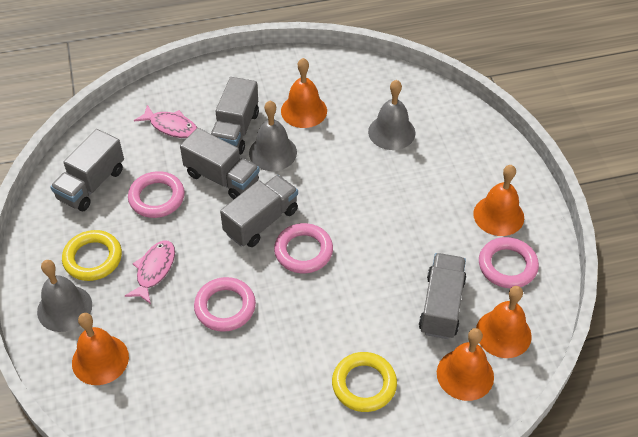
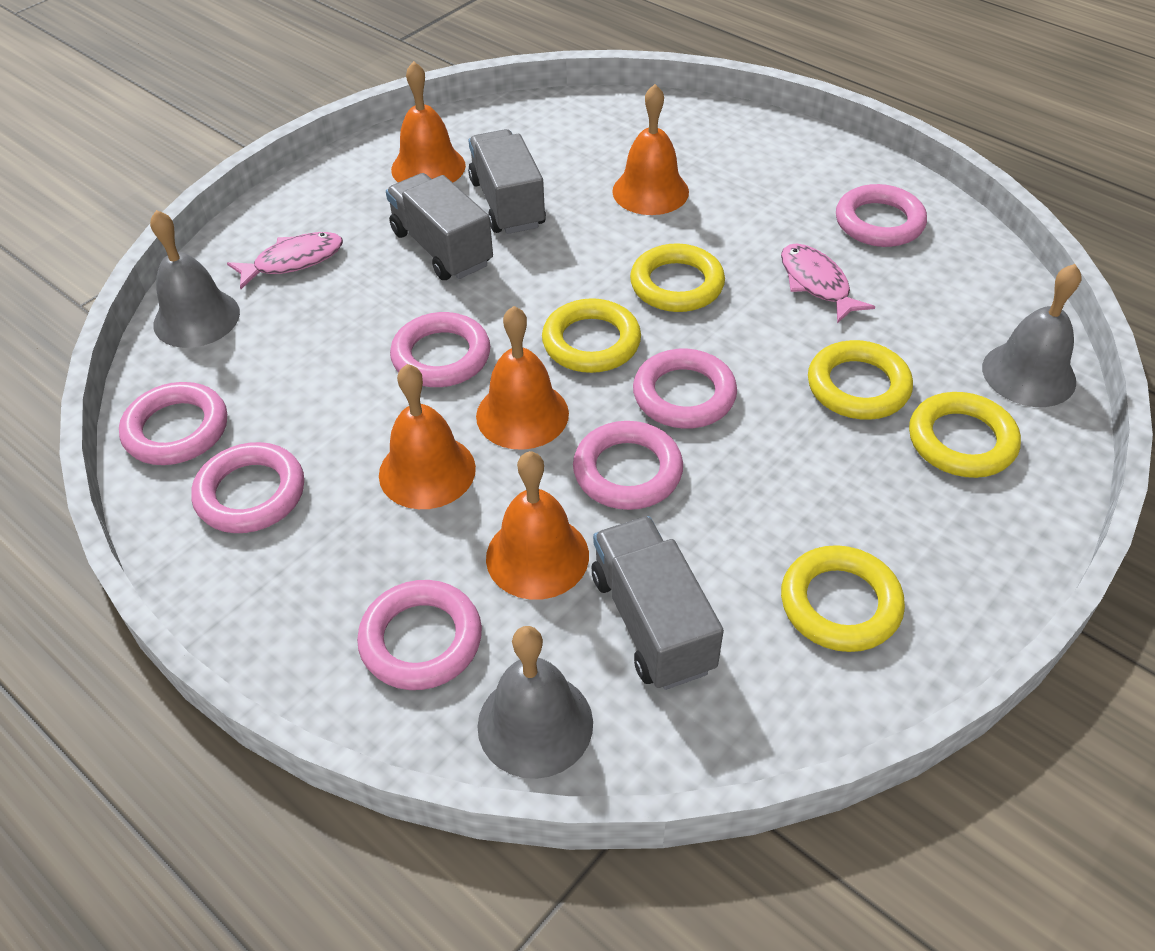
grey truck: 5 -> 3
pink ring: 4 -> 7
yellow ring: 2 -> 5

